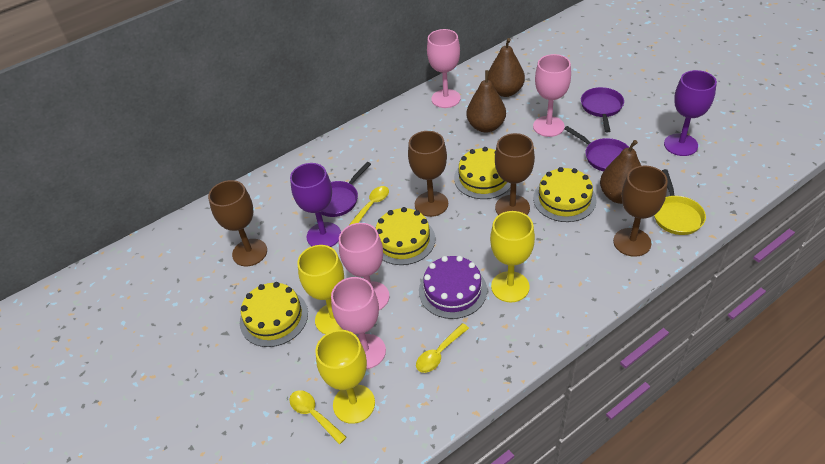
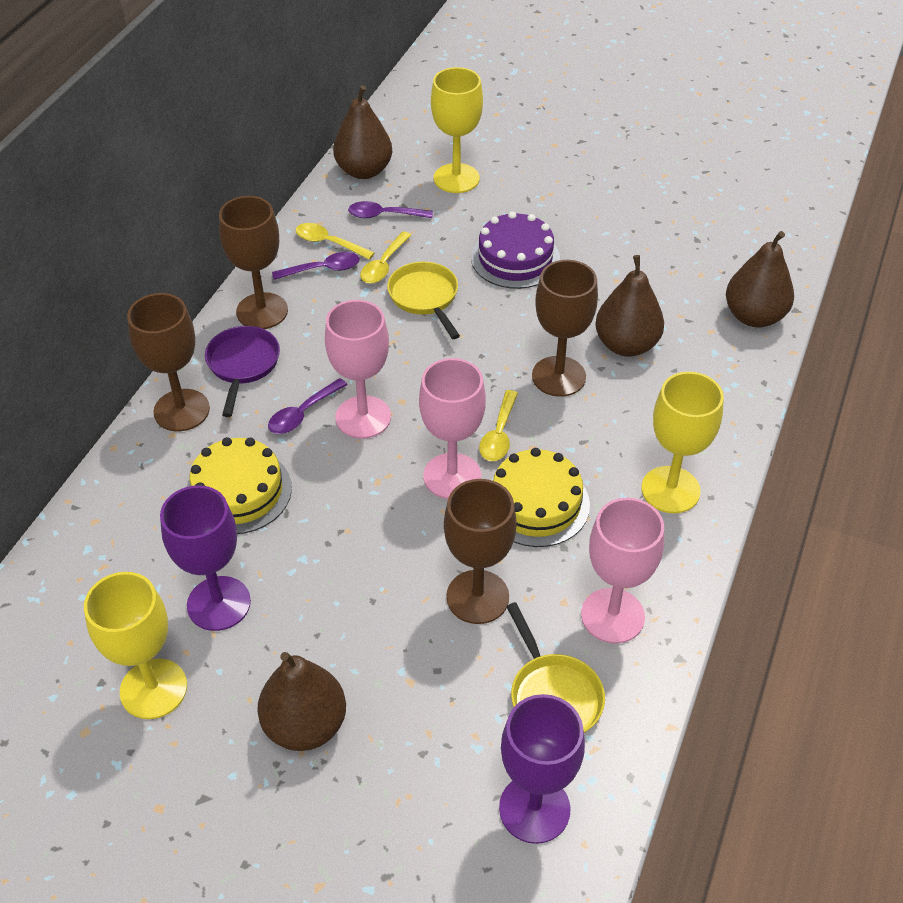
brown pear: 3 -> 4
pink goblet: 4 -> 3
purple pan: 3 -> 1
purple spoon: 0 -> 3
yellow cake: 4 -> 2
yellow pan: 1 -> 2

